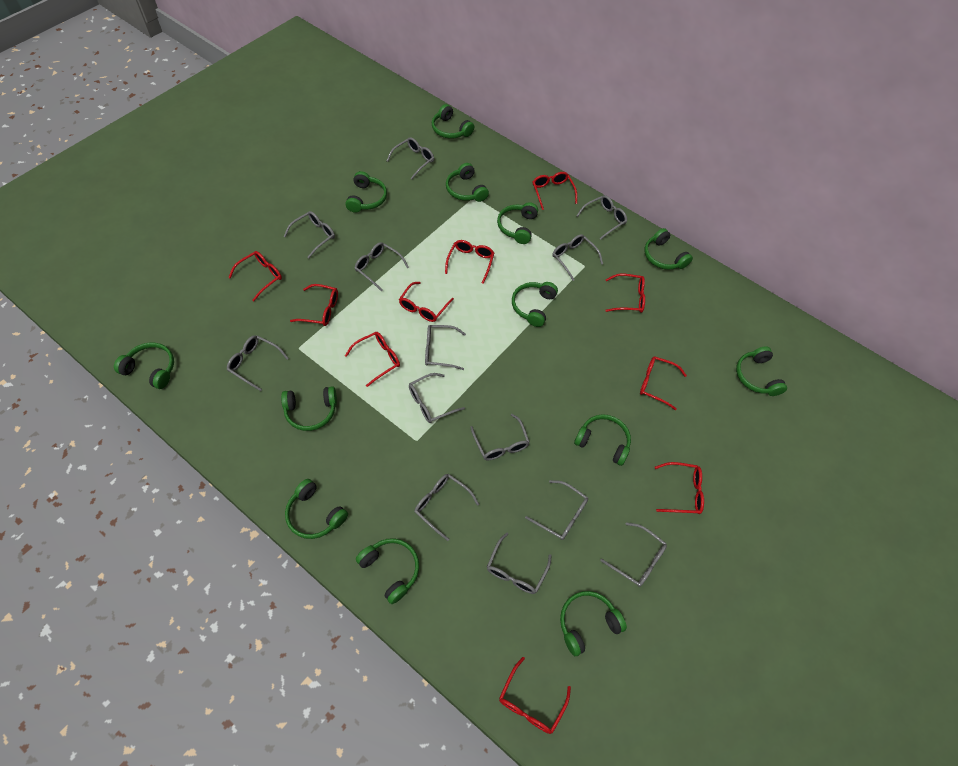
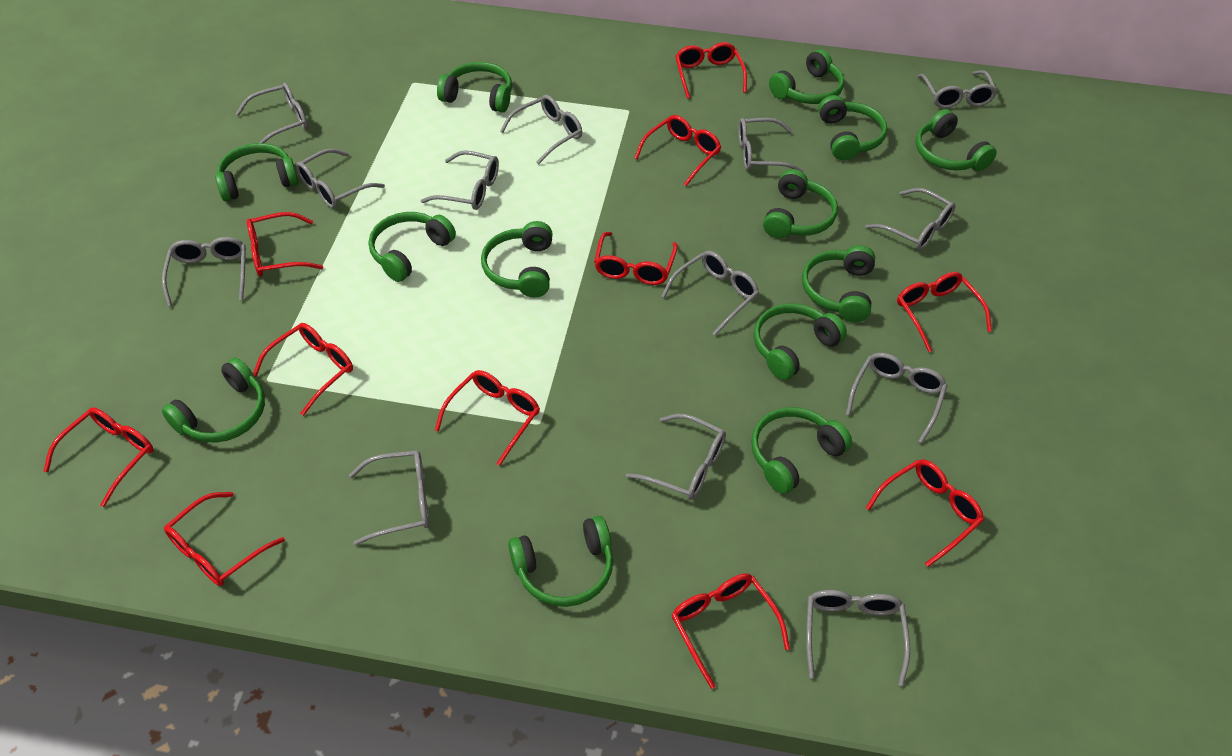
red glasses: 10 -> 11

